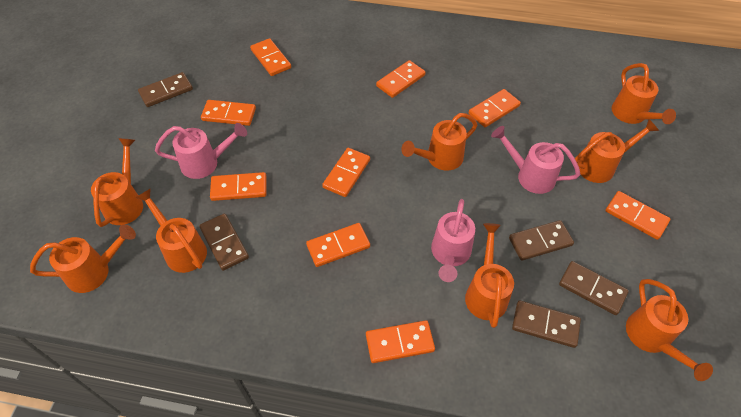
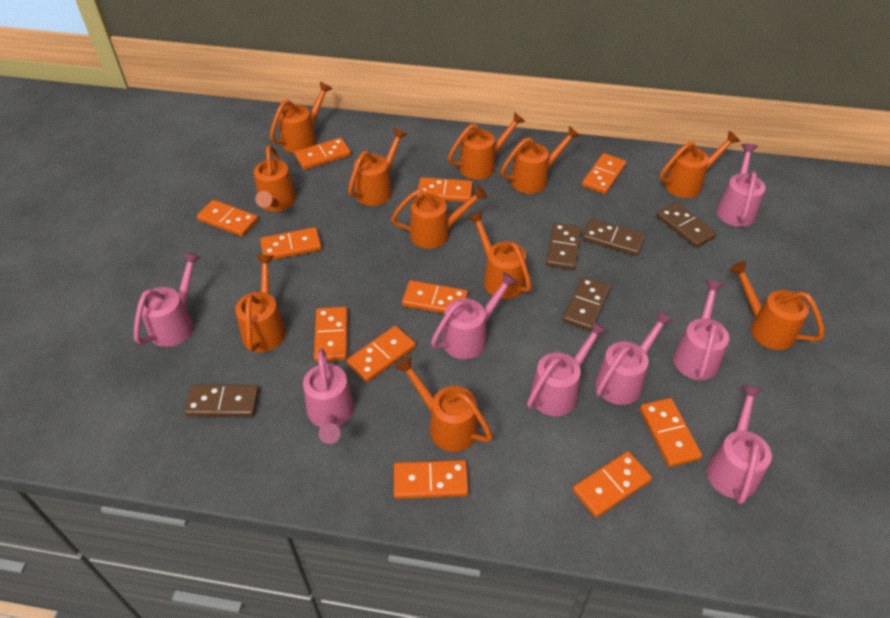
orange domino: 9 -> 11
orange watering can: 8 -> 11
pink watering can: 3 -> 8

